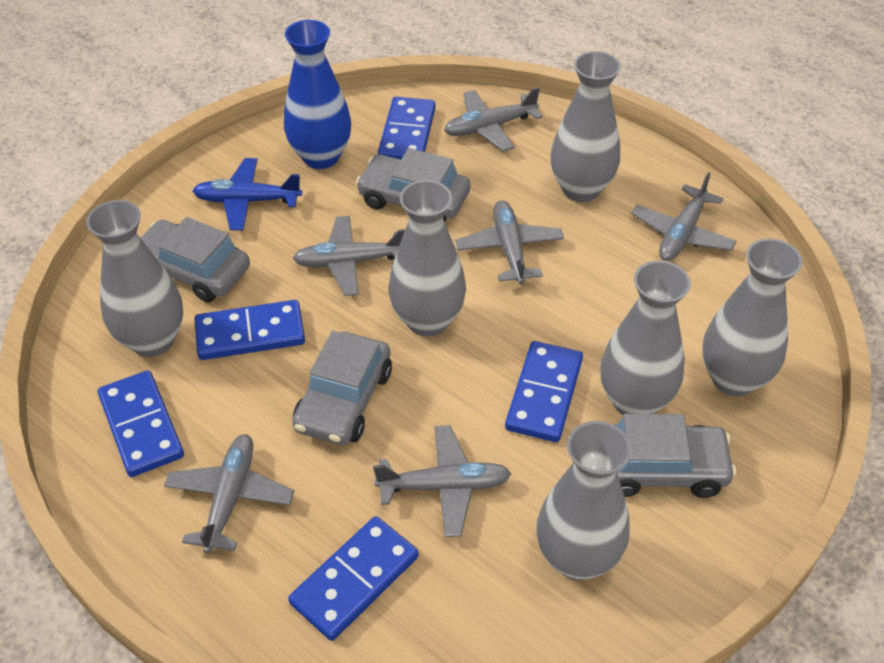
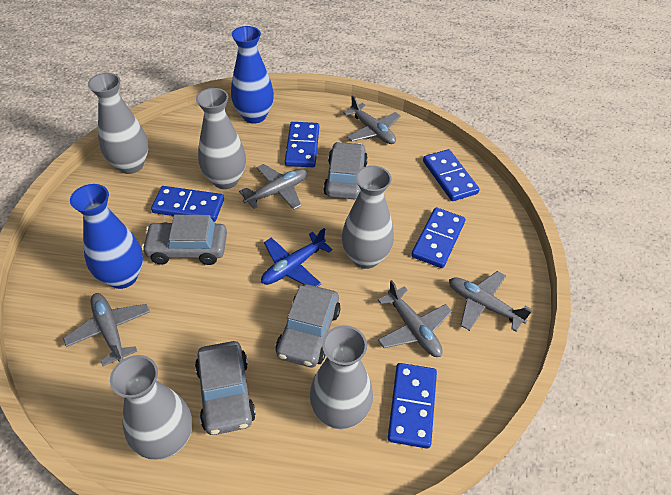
blue vase: 1 -> 2
grey plane: 6 -> 5
grey vase: 6 -> 5

